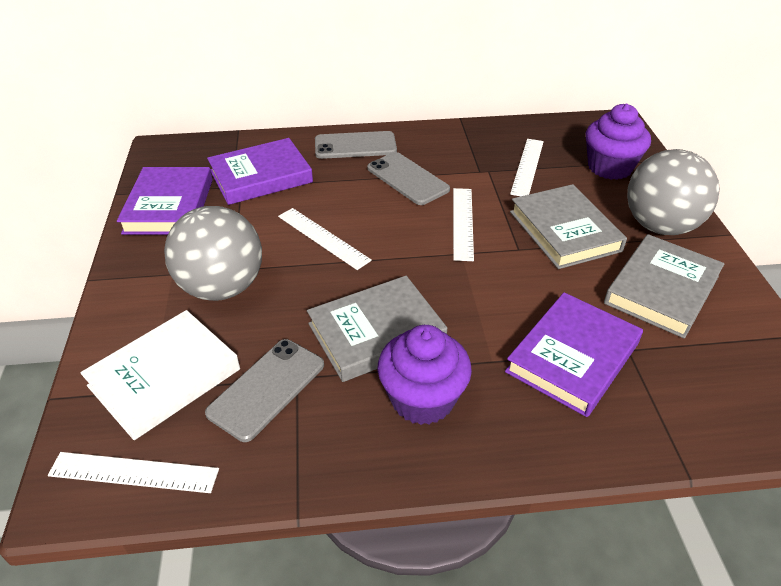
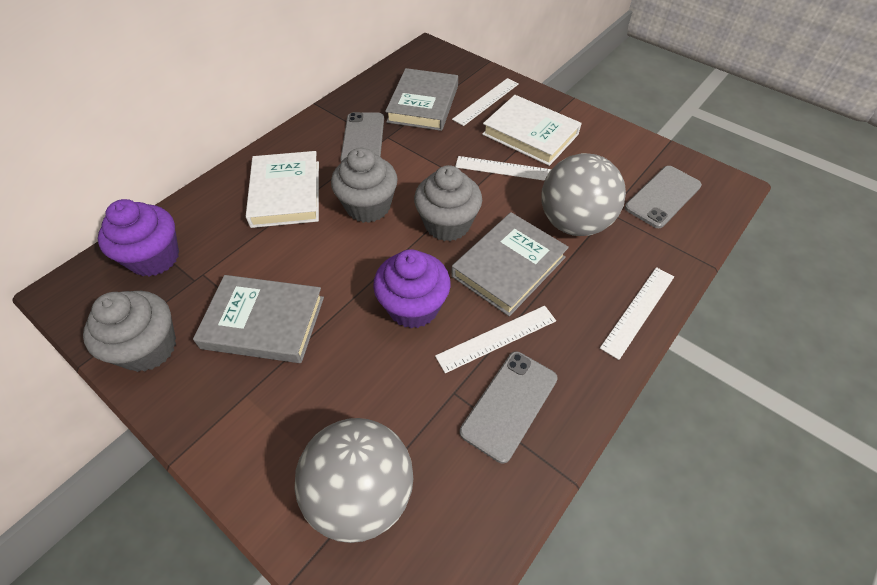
grey cupcake: 0 -> 3
purple book: 3 -> 0
white book: 1 -> 2

